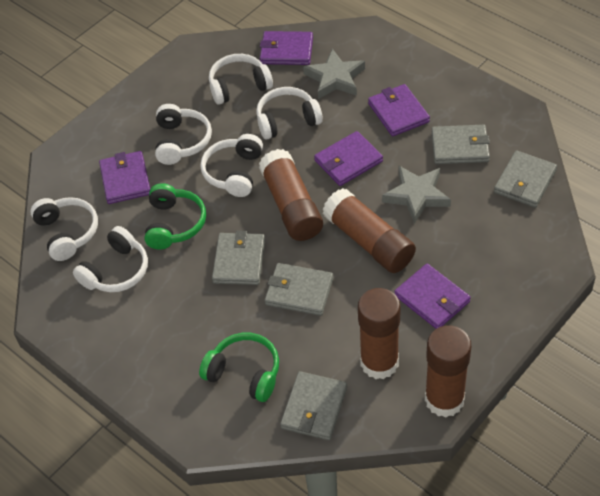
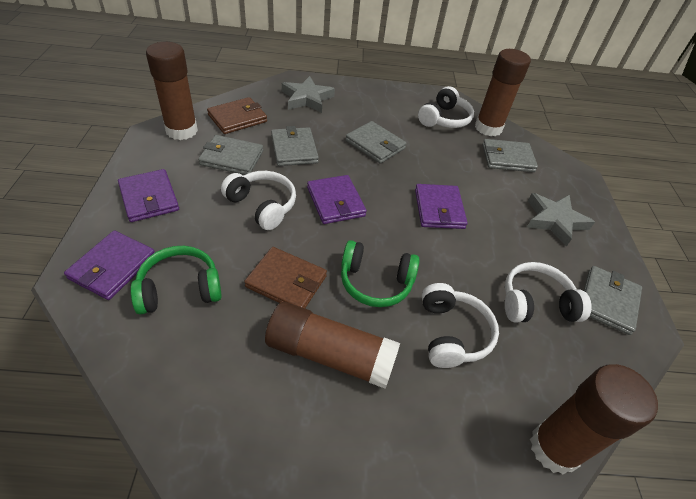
brown wallet: 0 -> 2
purple wallet: 5 -> 4
white headphones: 6 -> 4

